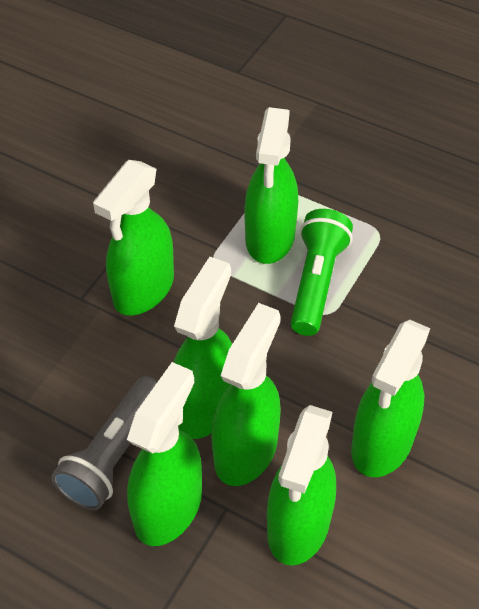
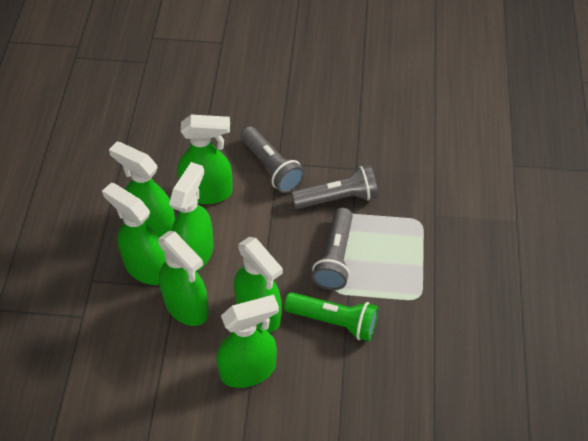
grey flashlight: 1 -> 3

